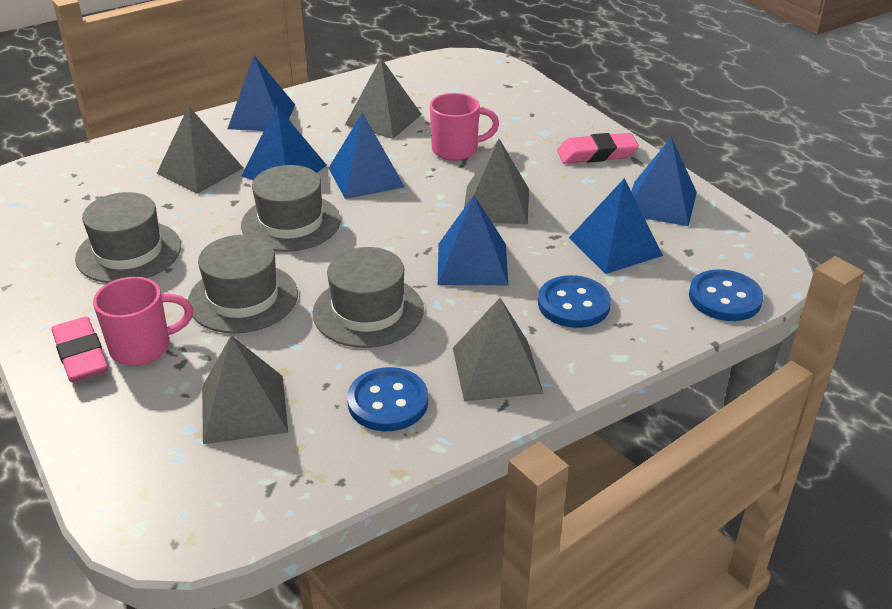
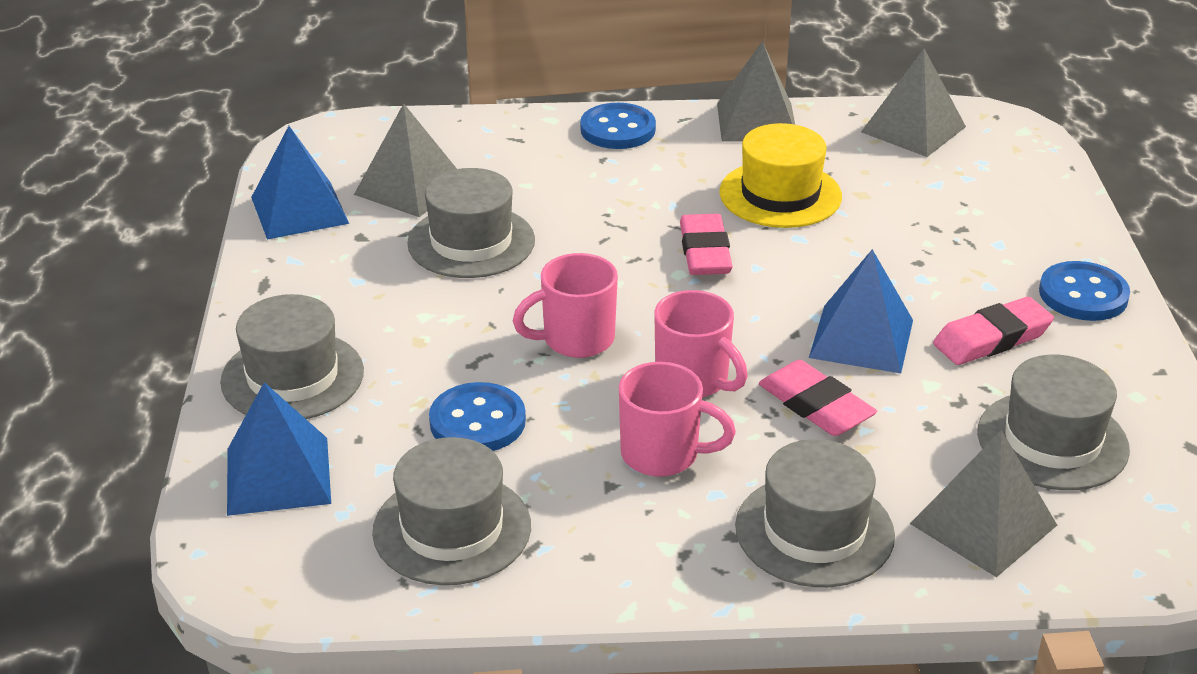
blue pyramid: 6 -> 3
grey hat: 4 -> 5
grey pyramid: 5 -> 4
pink eraser: 2 -> 3
pink mug: 2 -> 3
yellow hat: 0 -> 1

